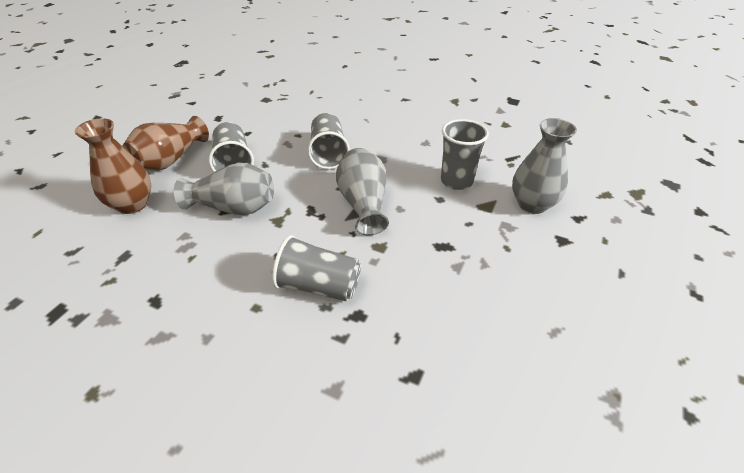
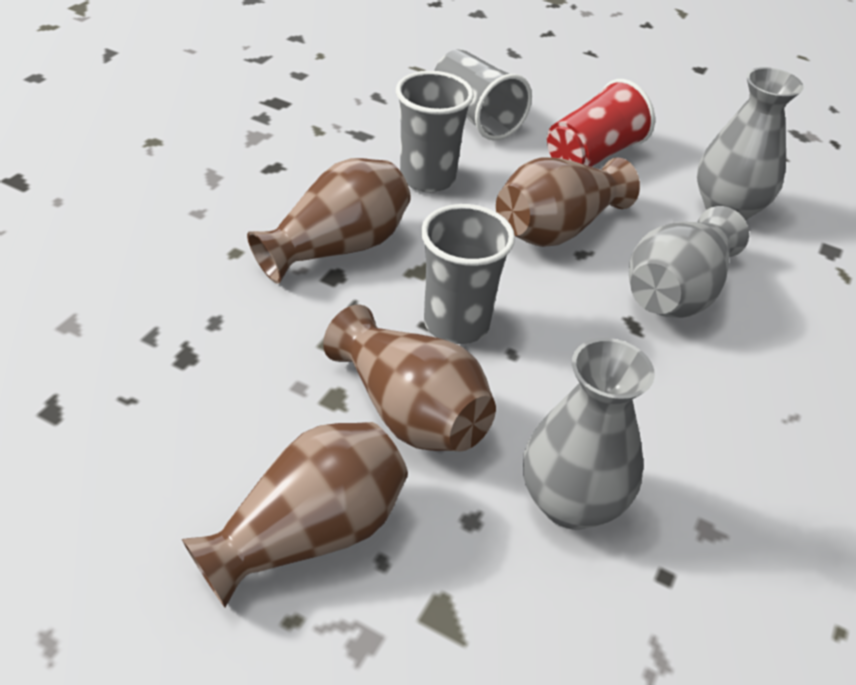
brown vase: 2 -> 4
grey cup: 4 -> 3
red cup: 0 -> 1

